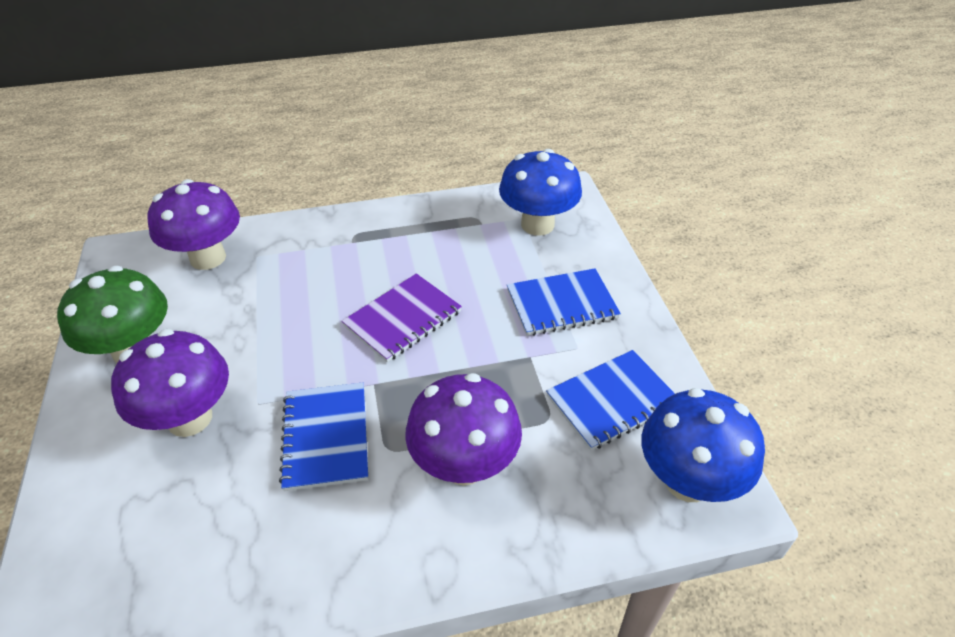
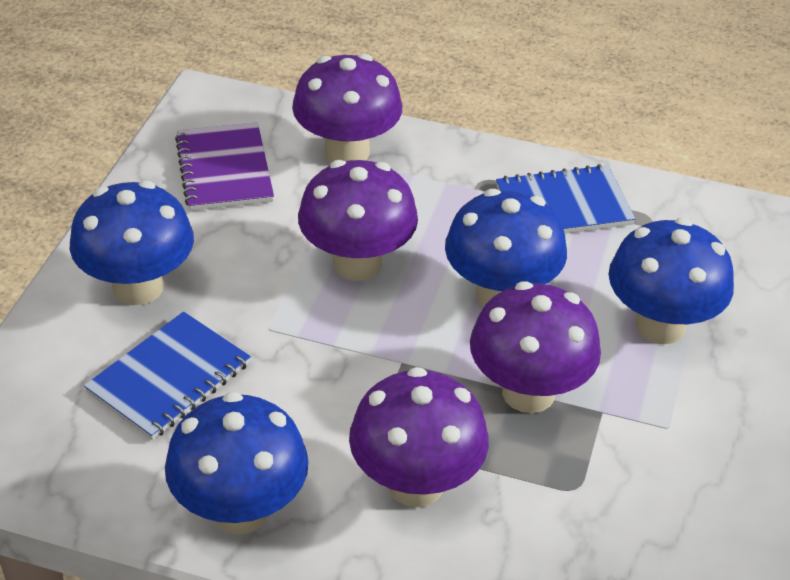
blue mushroom: 2 -> 4
blue notebook: 3 -> 2
green mushroom: 1 -> 0
purple mushroom: 3 -> 4

